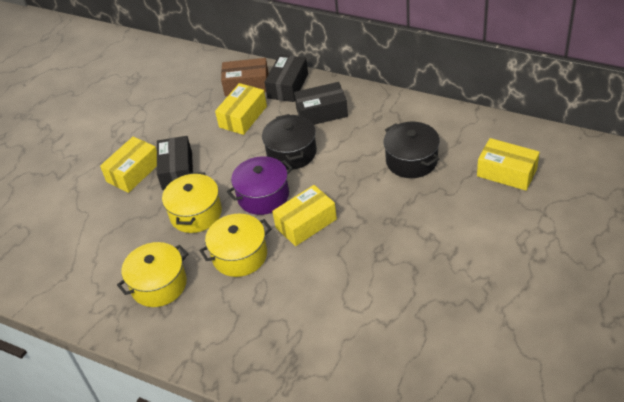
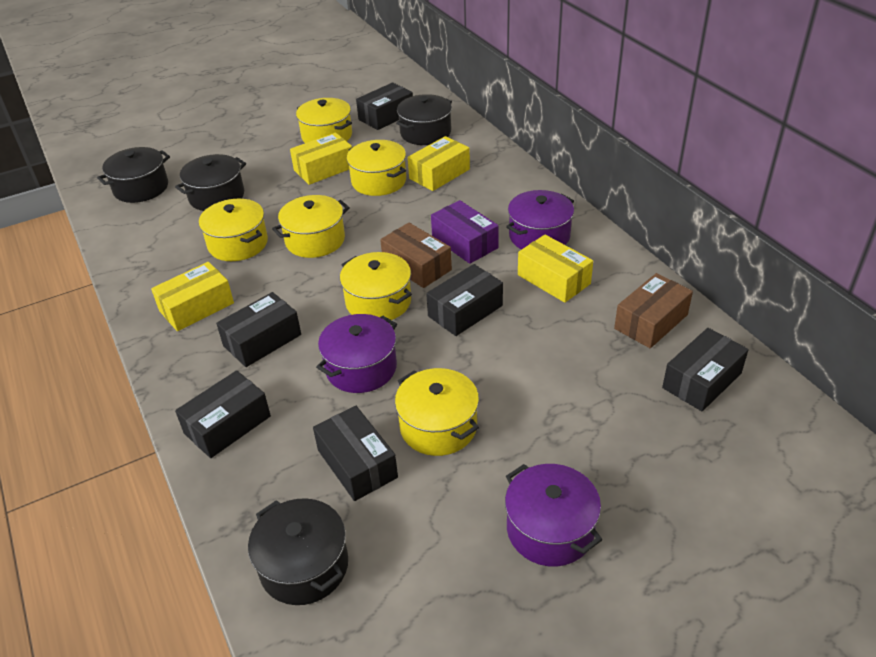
black box: 3 -> 6
black pot: 2 -> 4
brown box: 1 -> 2
purple box: 0 -> 1
purple pot: 1 -> 3
yellow pot: 3 -> 6

